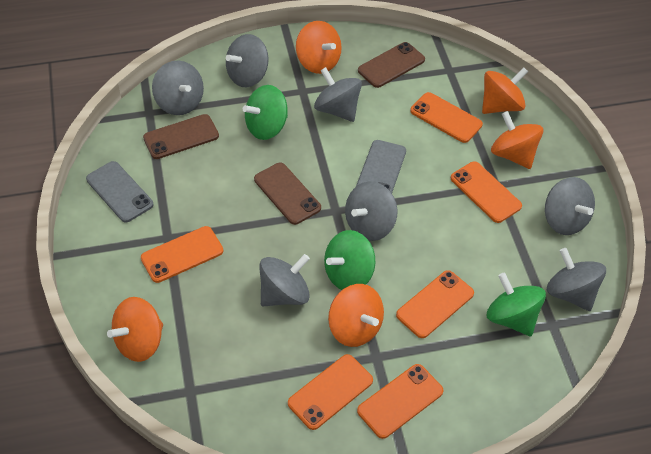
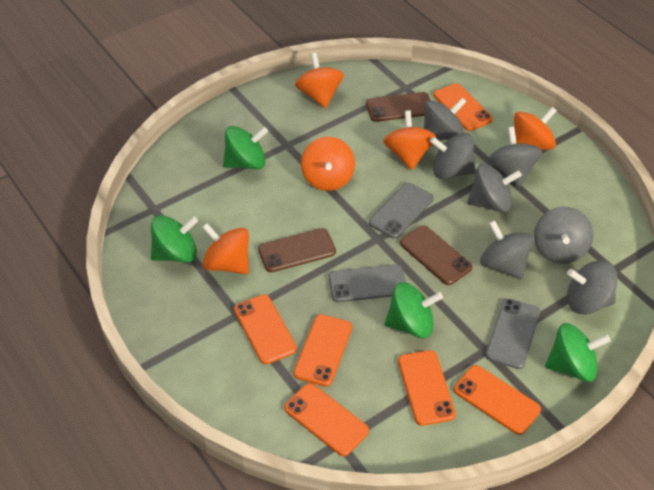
green spinning top: 3 -> 4
grey phone: 2 -> 3

